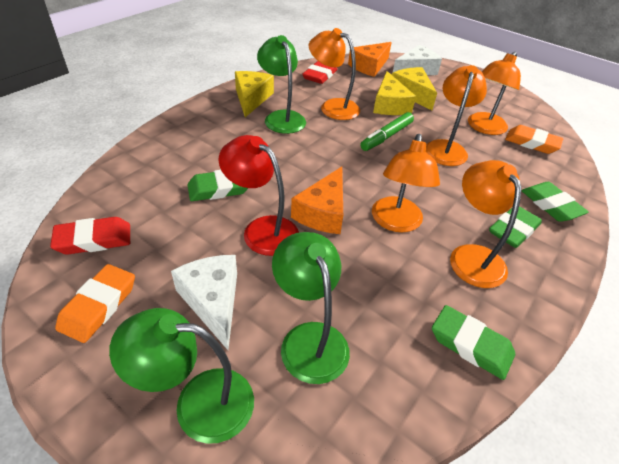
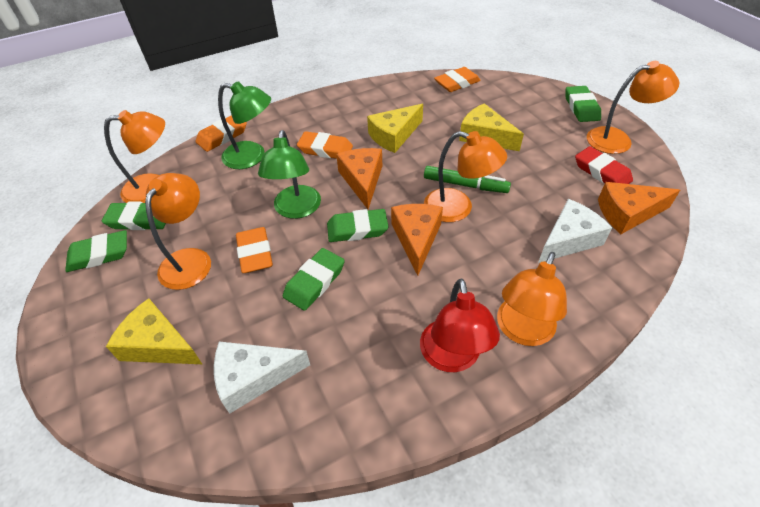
green eraser: 4 -> 5
green lamp: 3 -> 2
orange cheese: 2 -> 3
orange eraser: 2 -> 4
red eraser: 2 -> 1

